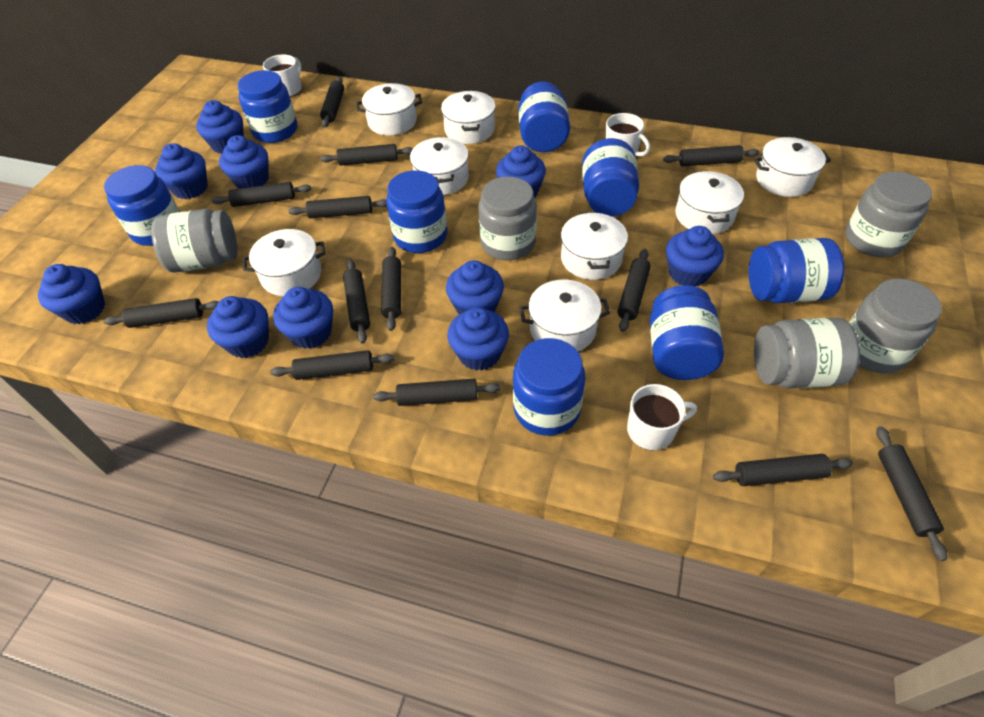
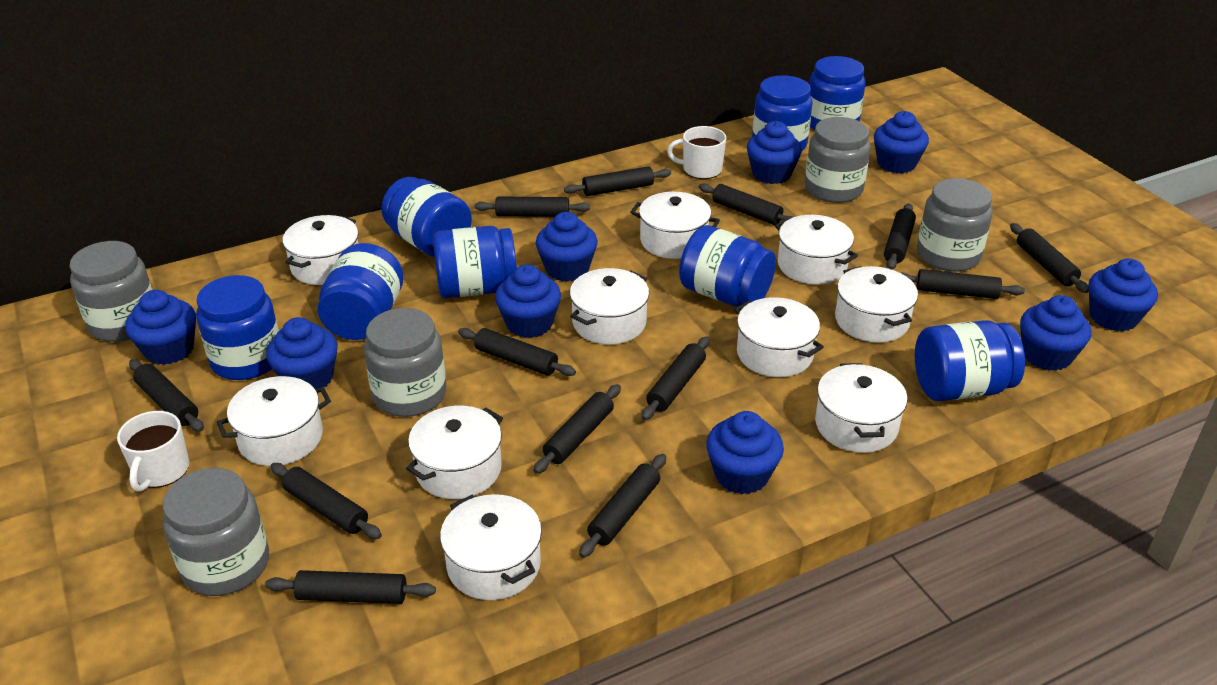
blue cupcake: 10 -> 9
white mug: 3 -> 2
white pot: 8 -> 10

